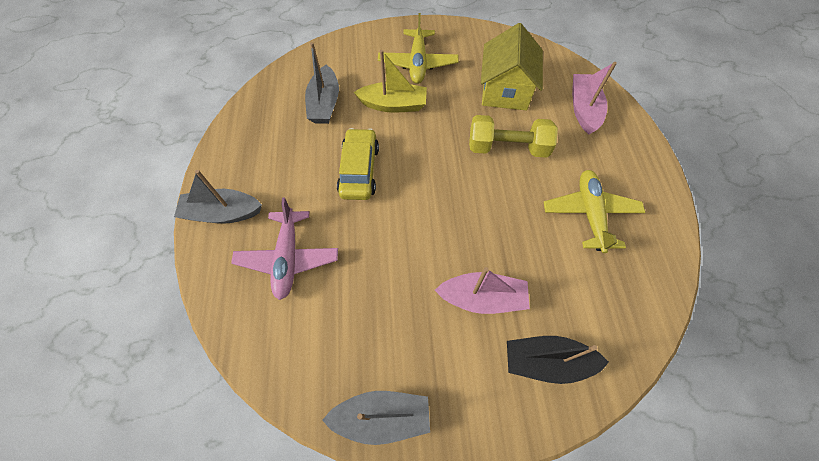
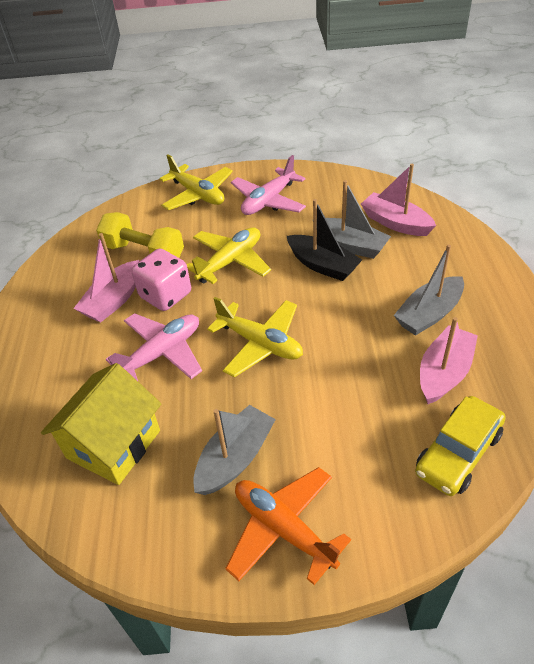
orange plane: 0 -> 1
pink boat: 2 -> 3
pink dice: 0 -> 1
pink plane: 1 -> 2
yellow boat: 1 -> 0
yellow plane: 2 -> 3

